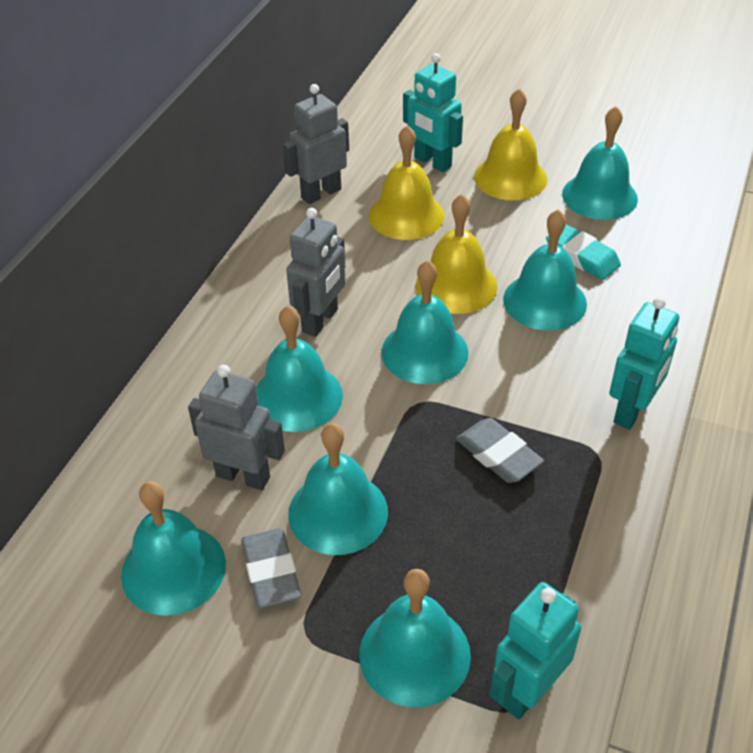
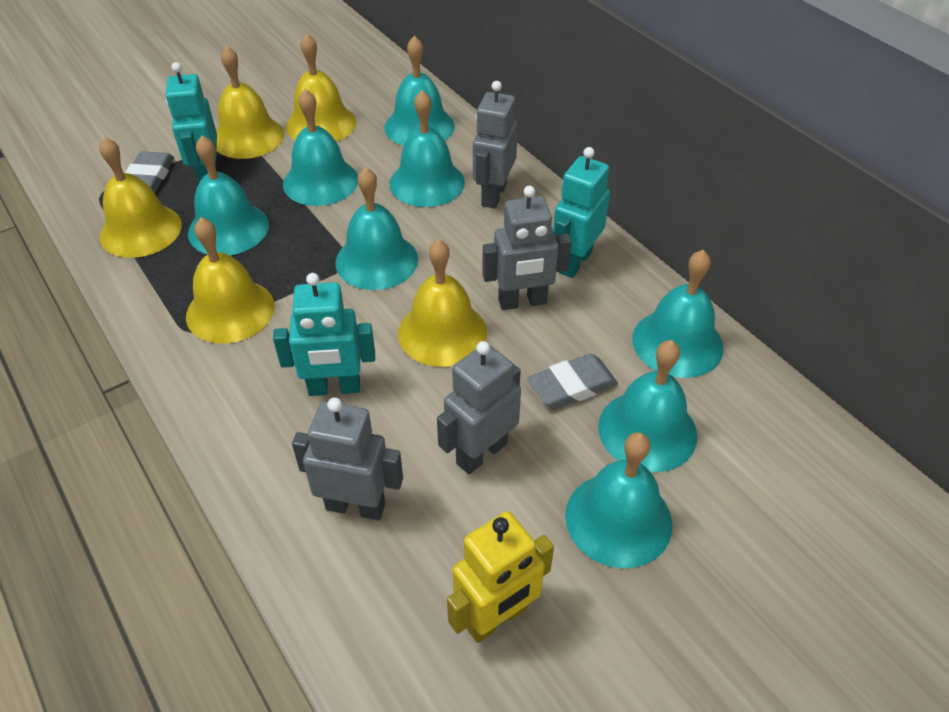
grey robot: 3 -> 4
turquoise bell: 7 -> 8
turquoise eraser: 1 -> 0
yellow bell: 3 -> 5
yellow robot: 0 -> 1

